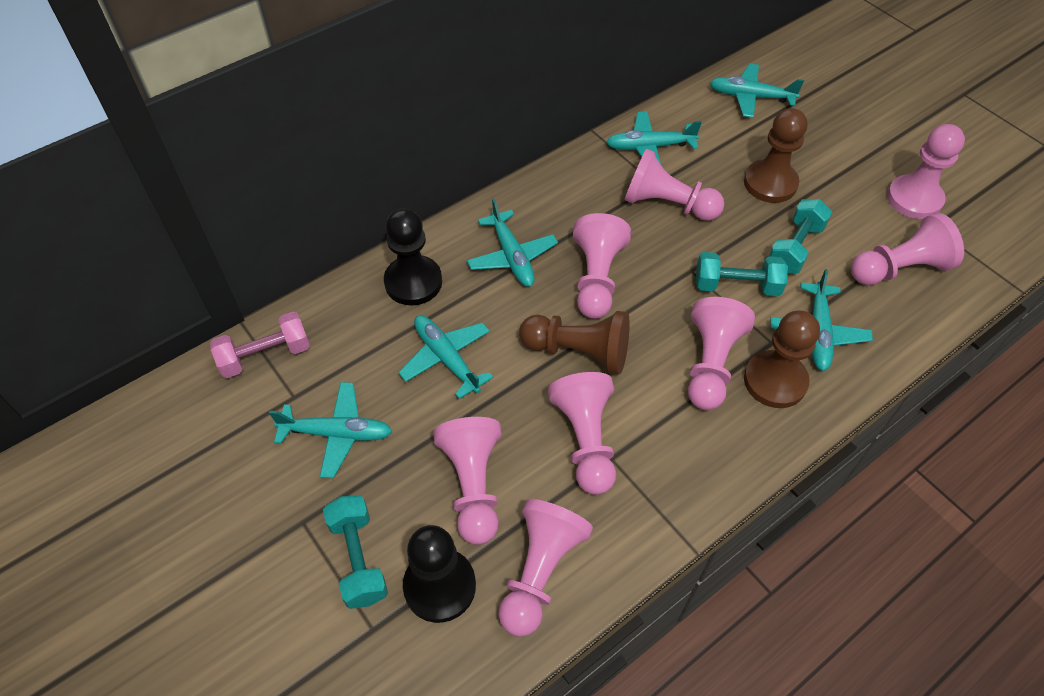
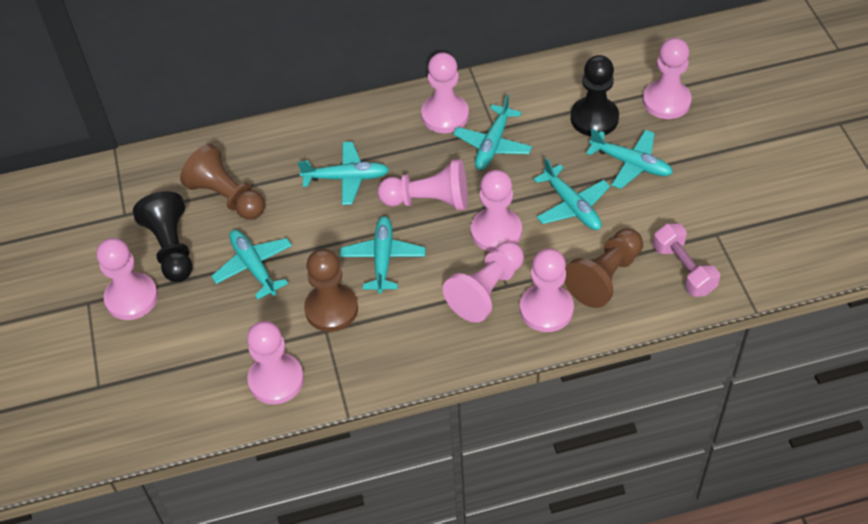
turquoise dumbbell: 3 -> 0

